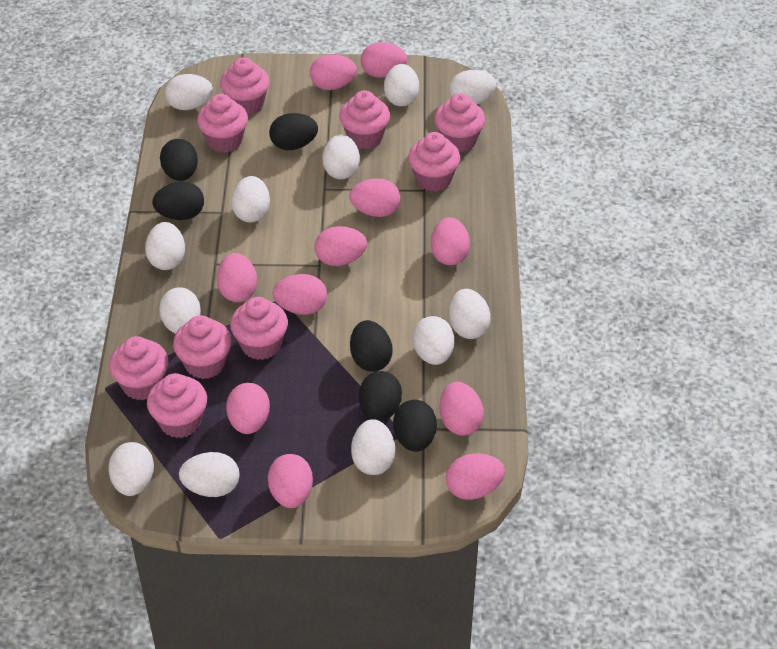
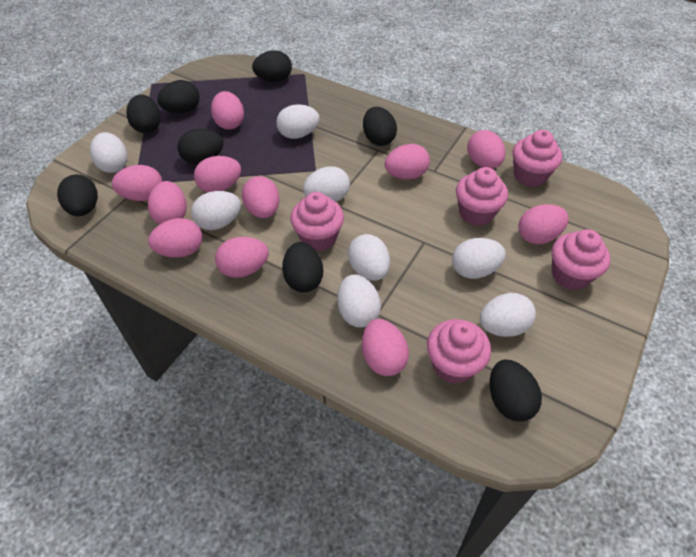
black egg: 6 -> 8
pink cupcake: 9 -> 5
white egg: 12 -> 8

